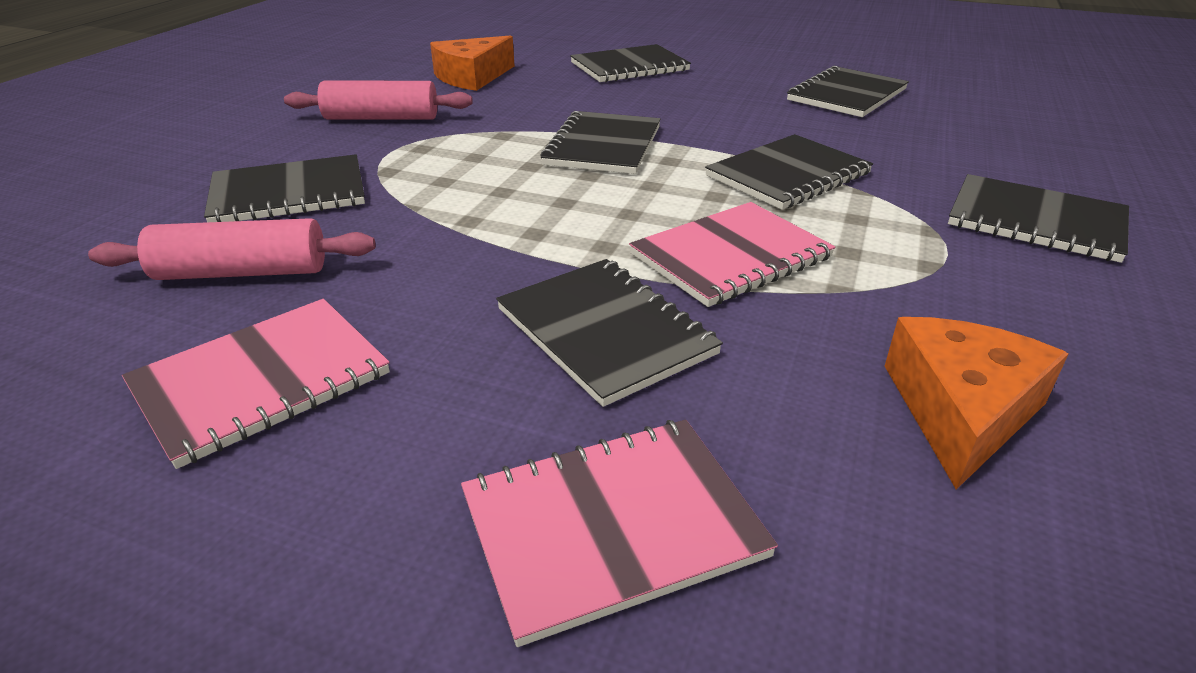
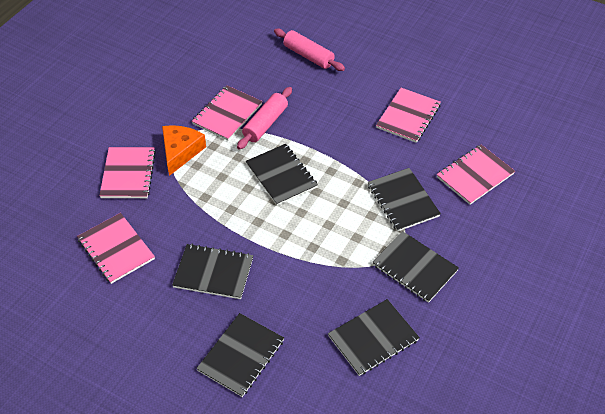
black notebook: 7 -> 6
orange cheese: 2 -> 1
pink notebook: 3 -> 5

